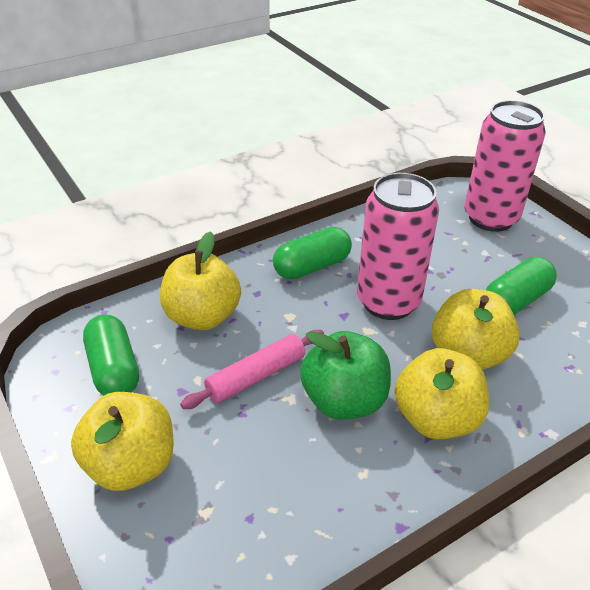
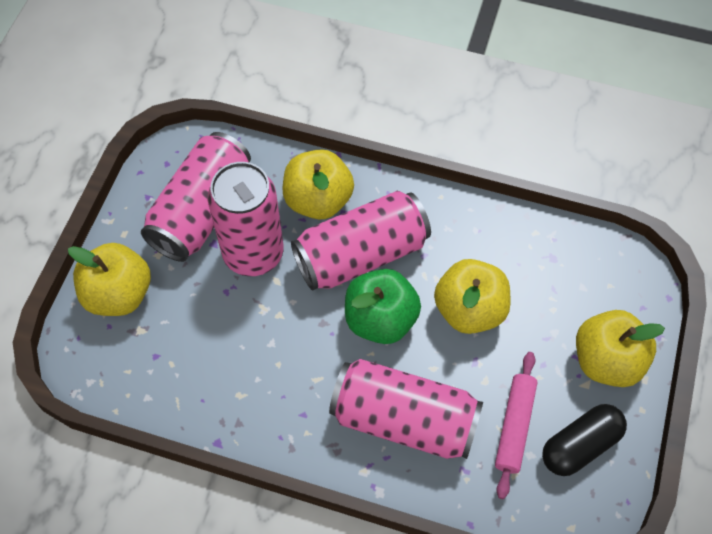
black capsule: 0 -> 1
green capsule: 3 -> 0
pink can: 2 -> 4

